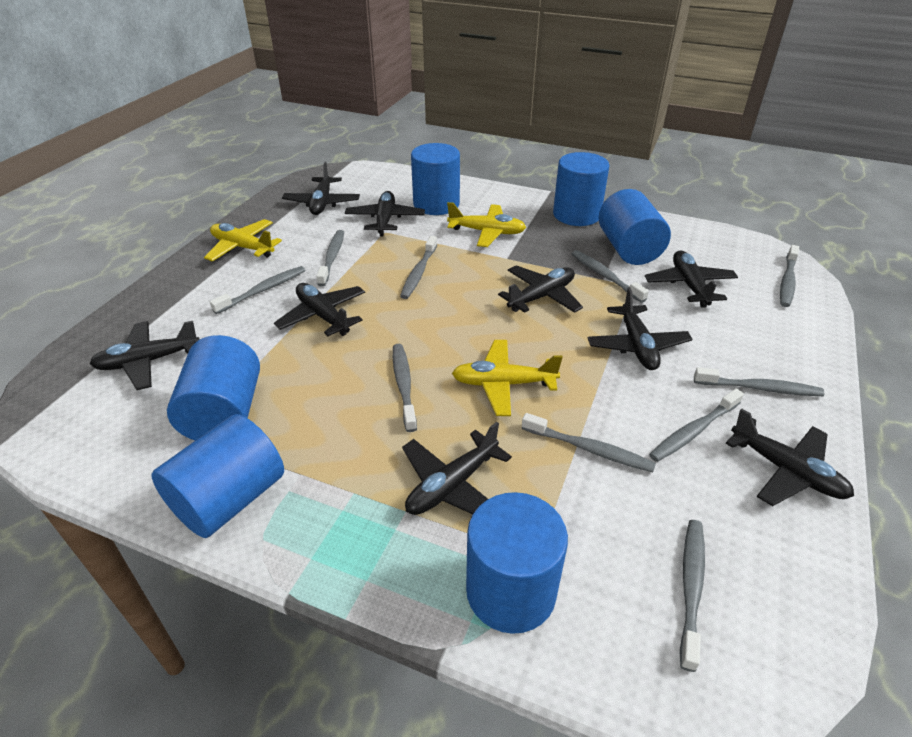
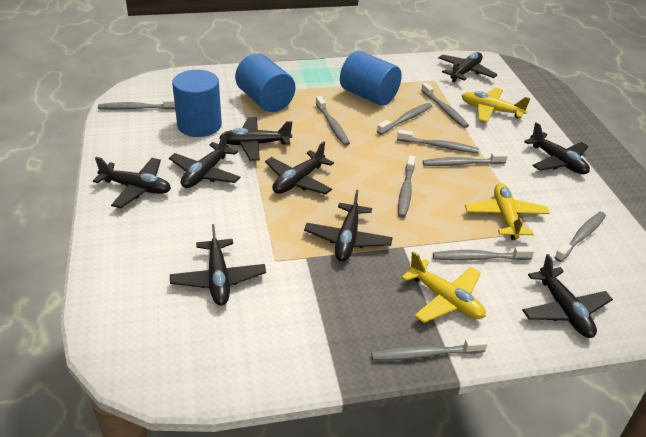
blue cylinder: 6 -> 3

